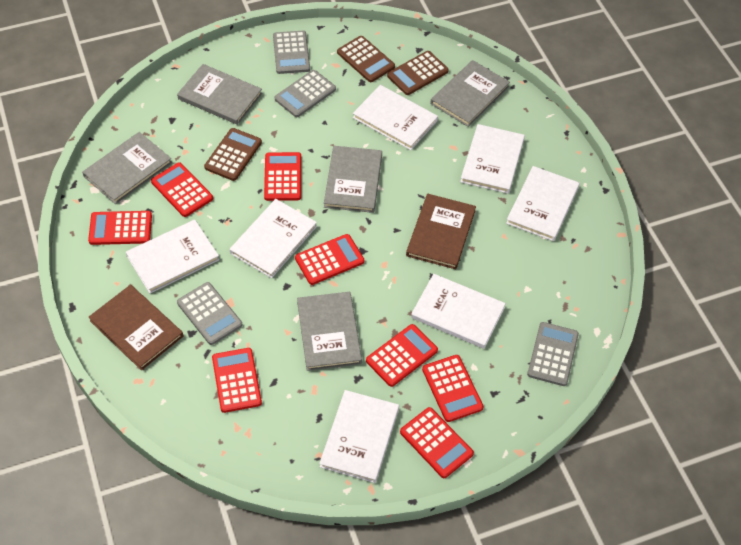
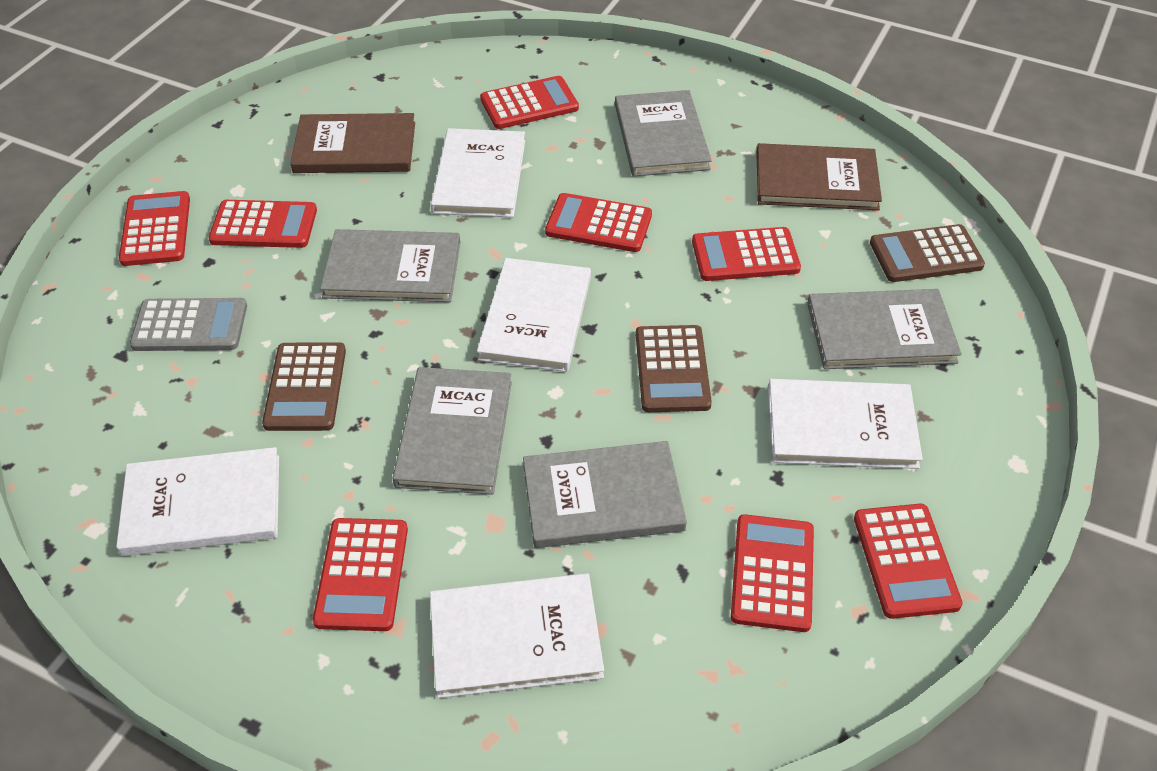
grey calculator: 4 -> 1
white book: 7 -> 5

